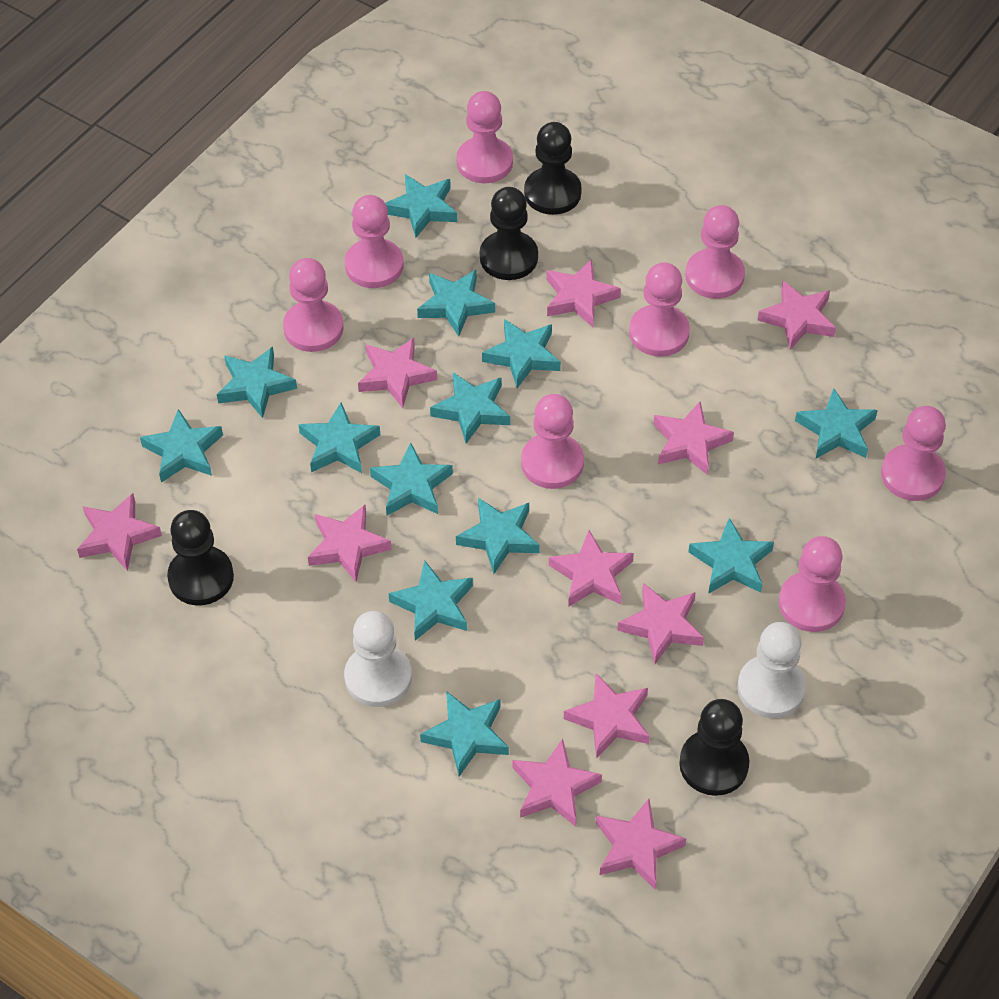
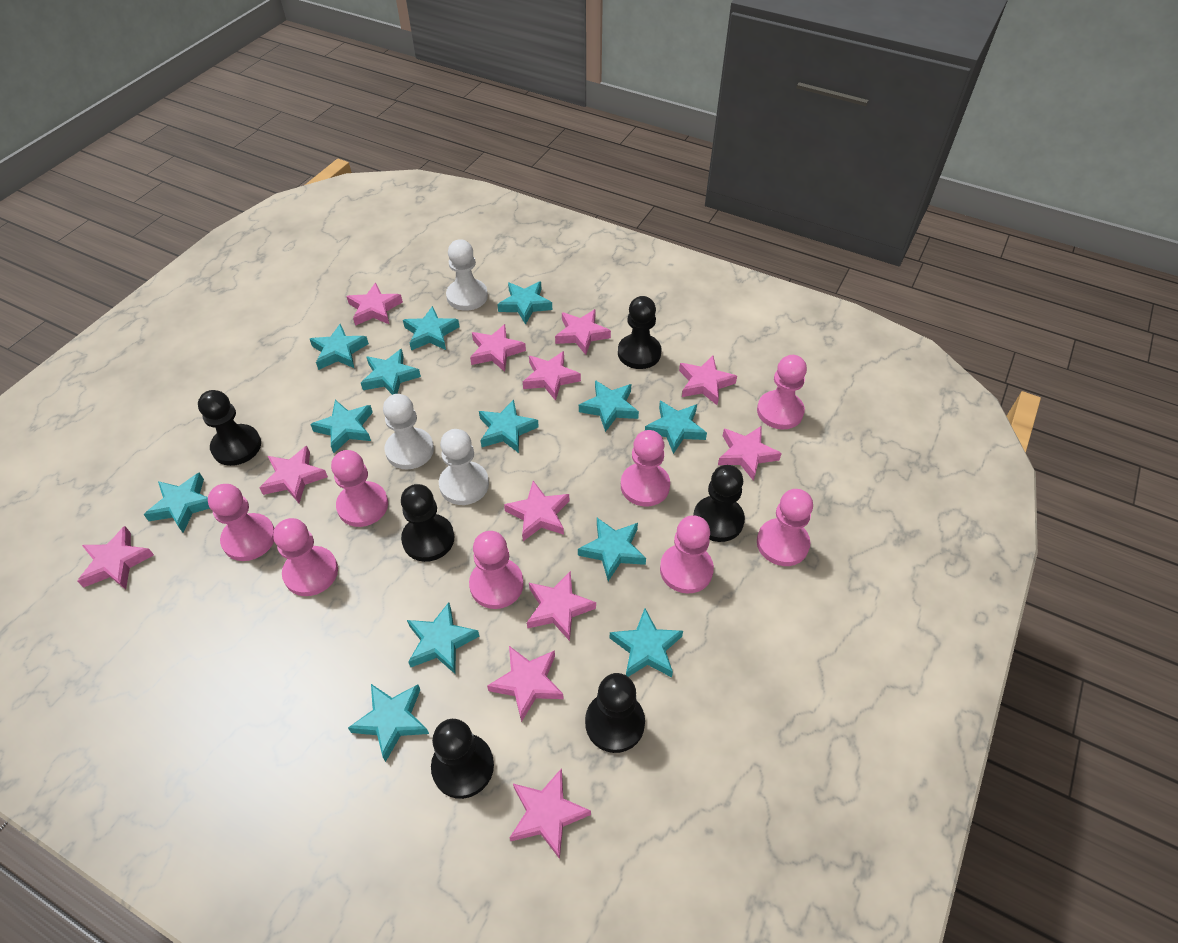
black pawn: 4 -> 6
pink star: 11 -> 12
white pawn: 2 -> 3

